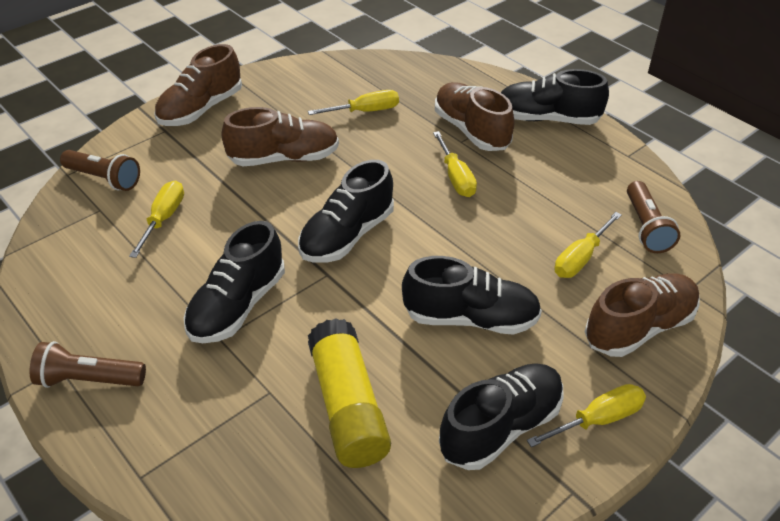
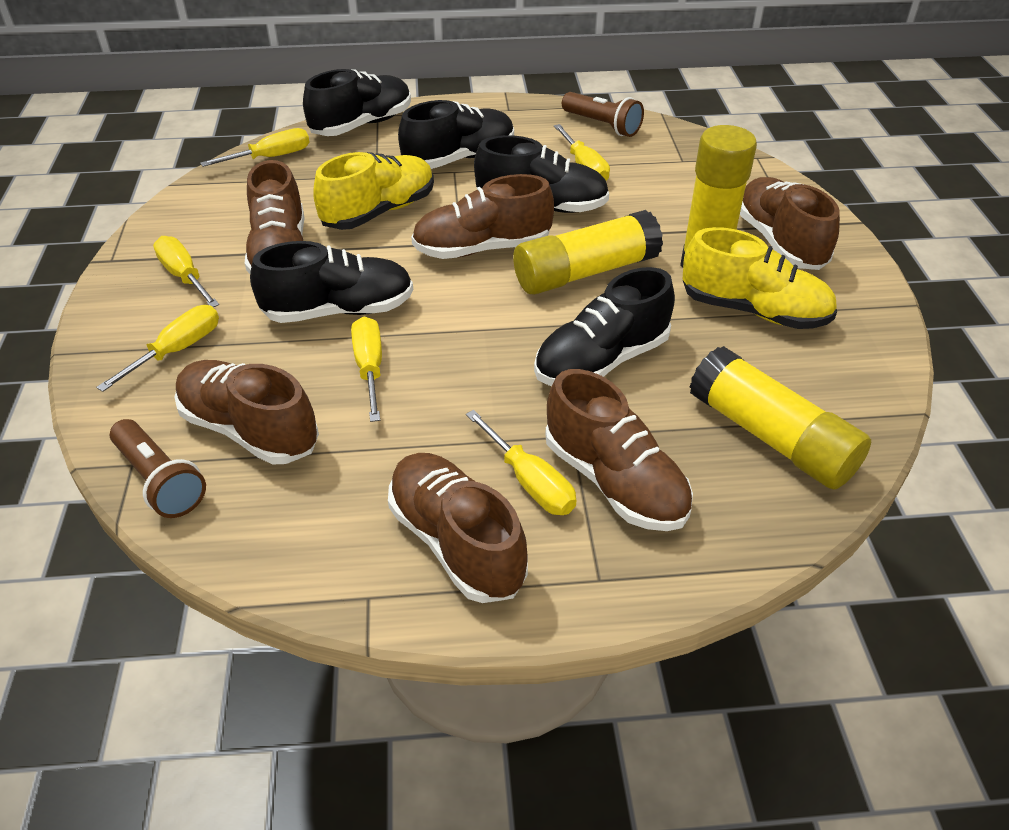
brown flashlight: 3 -> 2
brown shoe: 4 -> 6
yellow glue stick: 1 -> 3
yellow screwdriver: 5 -> 6
yellow shoe: 0 -> 2

